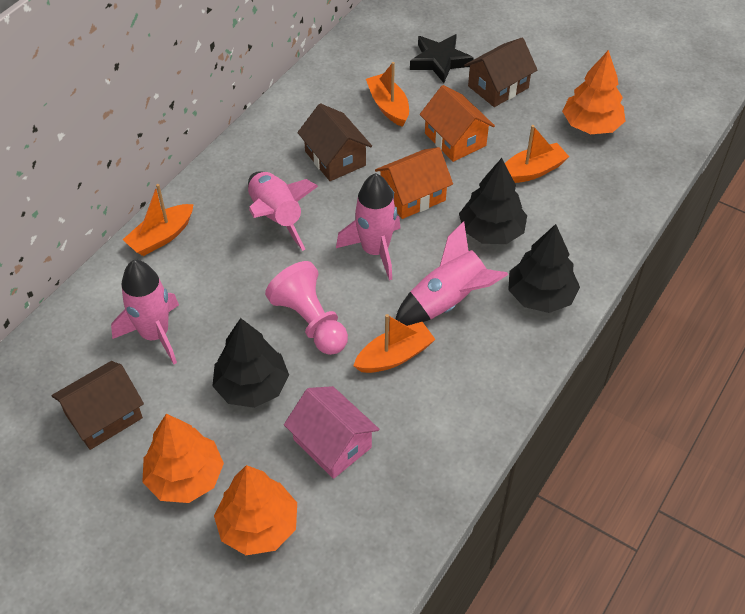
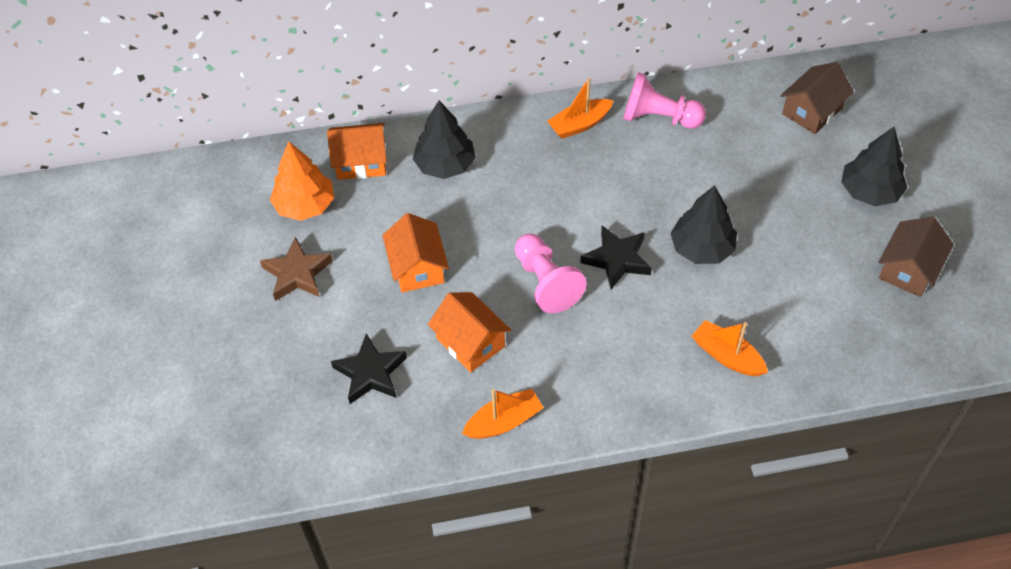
black star: 1 -> 2
brown house: 3 -> 2
brown star: 0 -> 1
orange boat: 4 -> 3
orange house: 2 -> 3
orange tree: 3 -> 1
pink house: 1 -> 0
pink pawn: 1 -> 2
pink rocket: 4 -> 0

